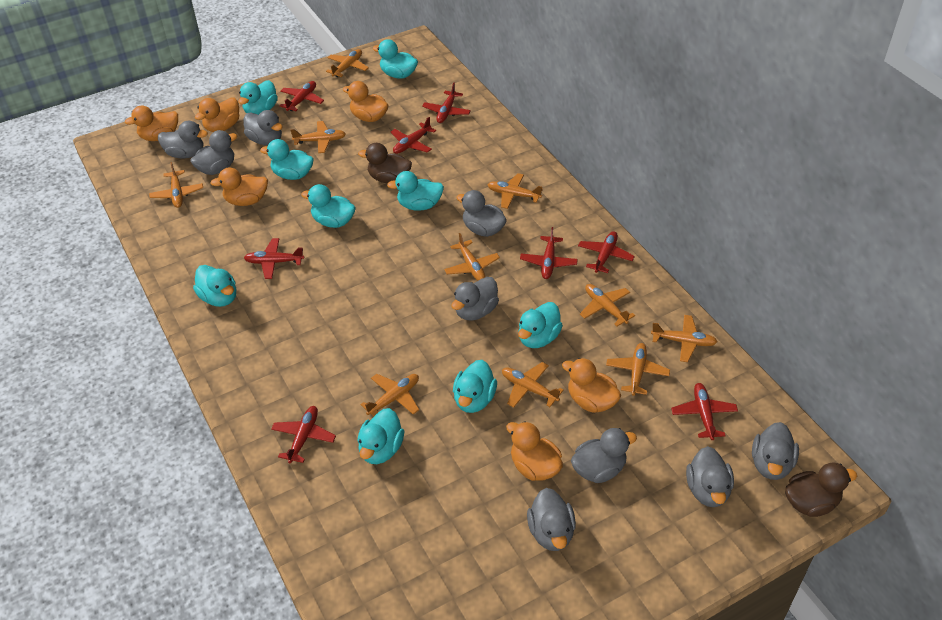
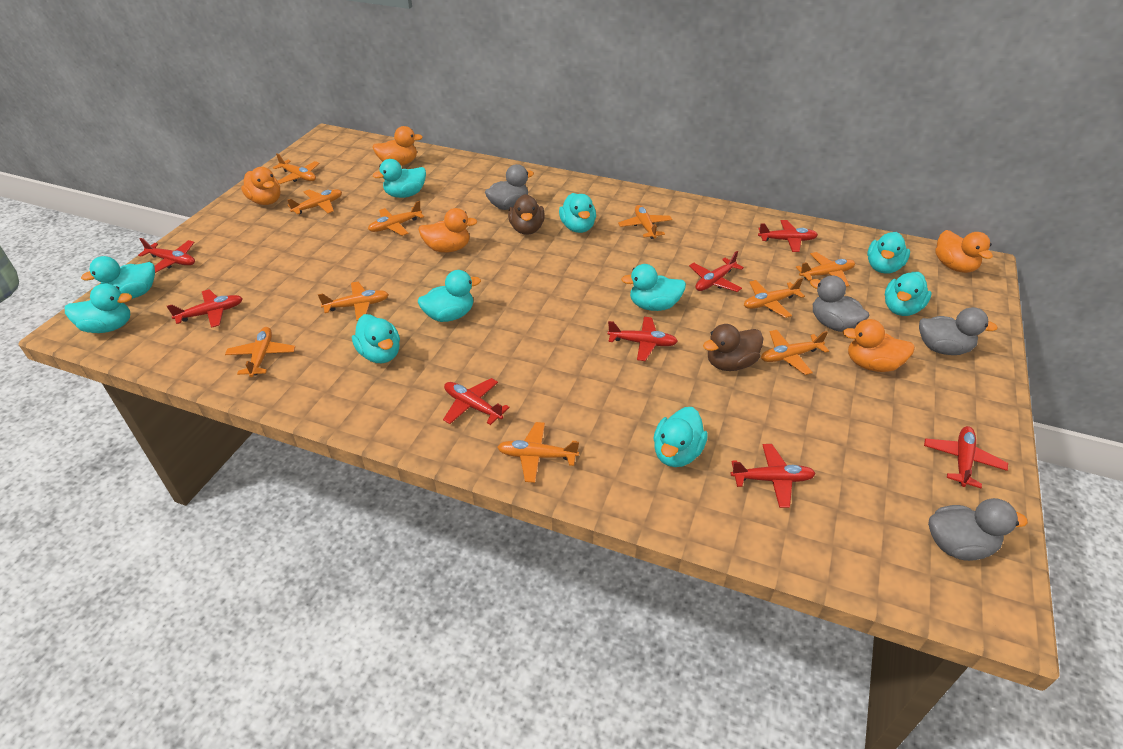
grey duck: 9 -> 4
orange duck: 6 -> 5
turquoise duck: 9 -> 10

